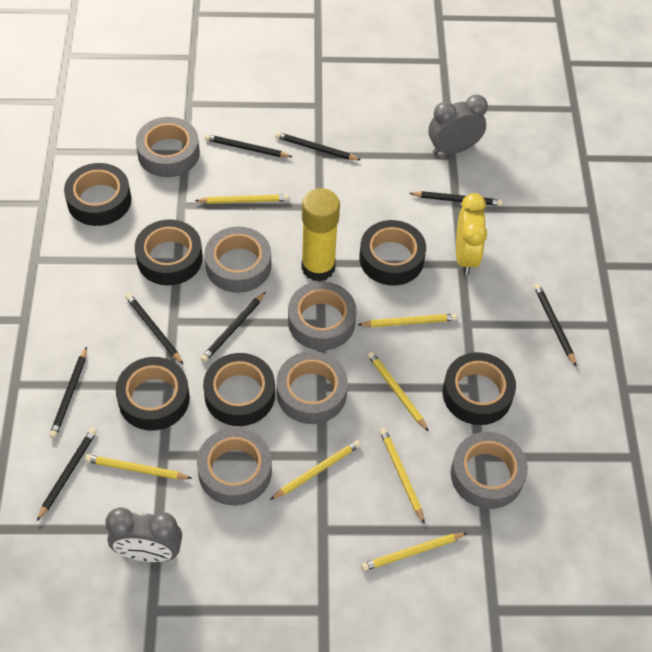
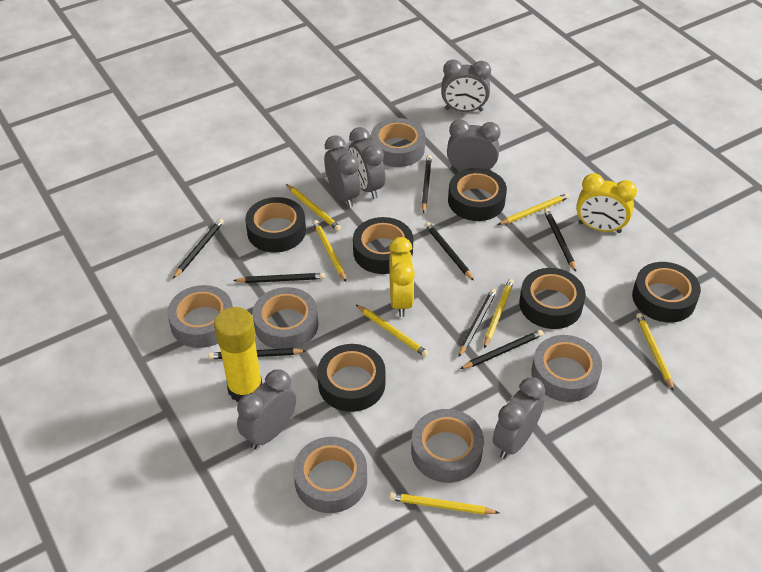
grey clock: 2 -> 6
yellow clock: 1 -> 2

